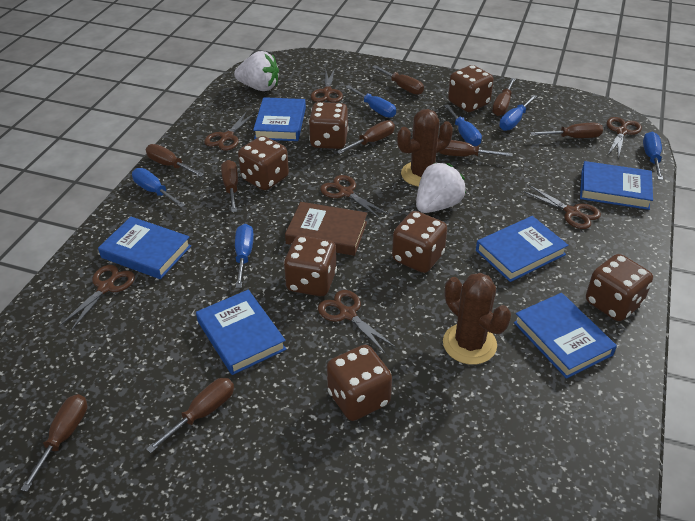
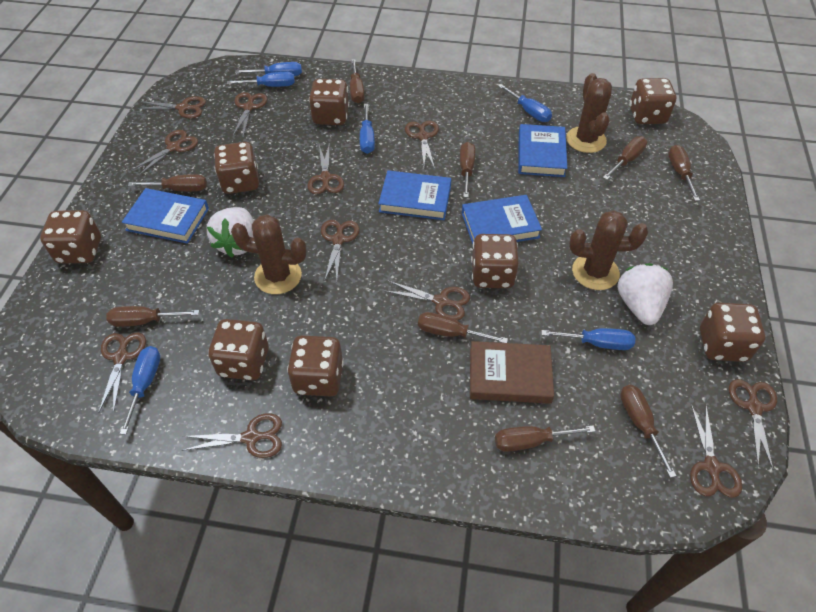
blue book: 6 -> 4
brown cactus: 2 -> 3
brown dice: 7 -> 8
brown scissors: 7 -> 11

